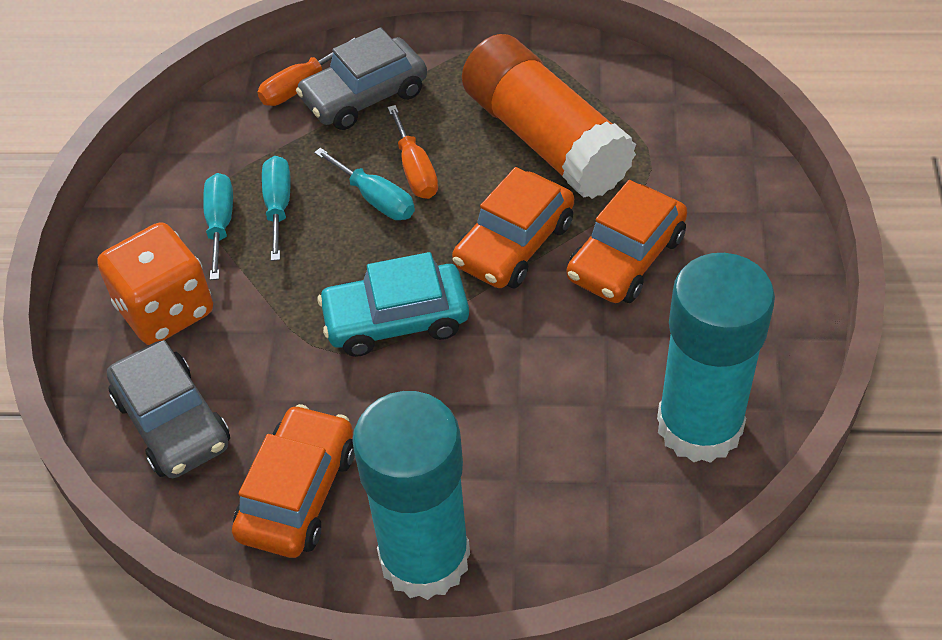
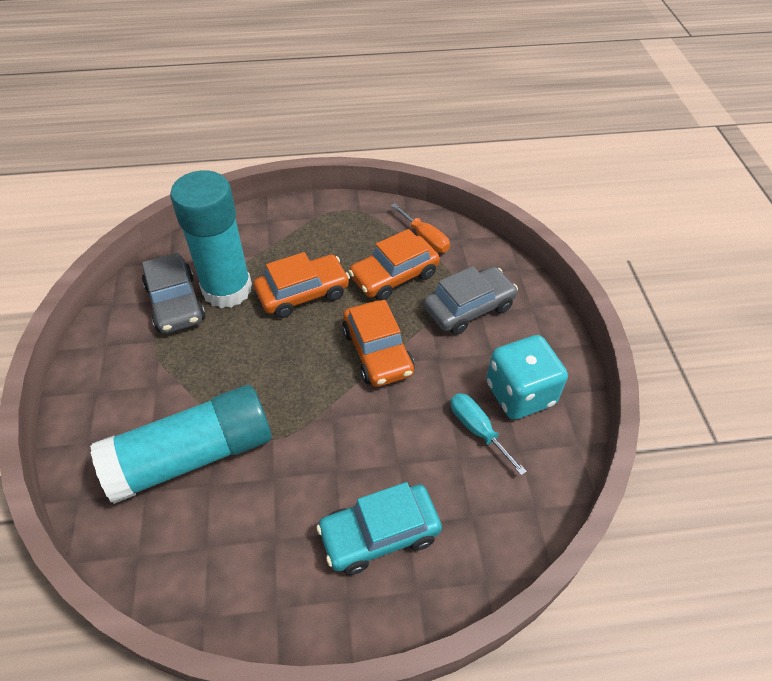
orange dice: 1 -> 0
orange glue stick: 1 -> 0
orange screwdriver: 2 -> 1
turquoise dice: 0 -> 1
turquoise screwdriver: 3 -> 1

